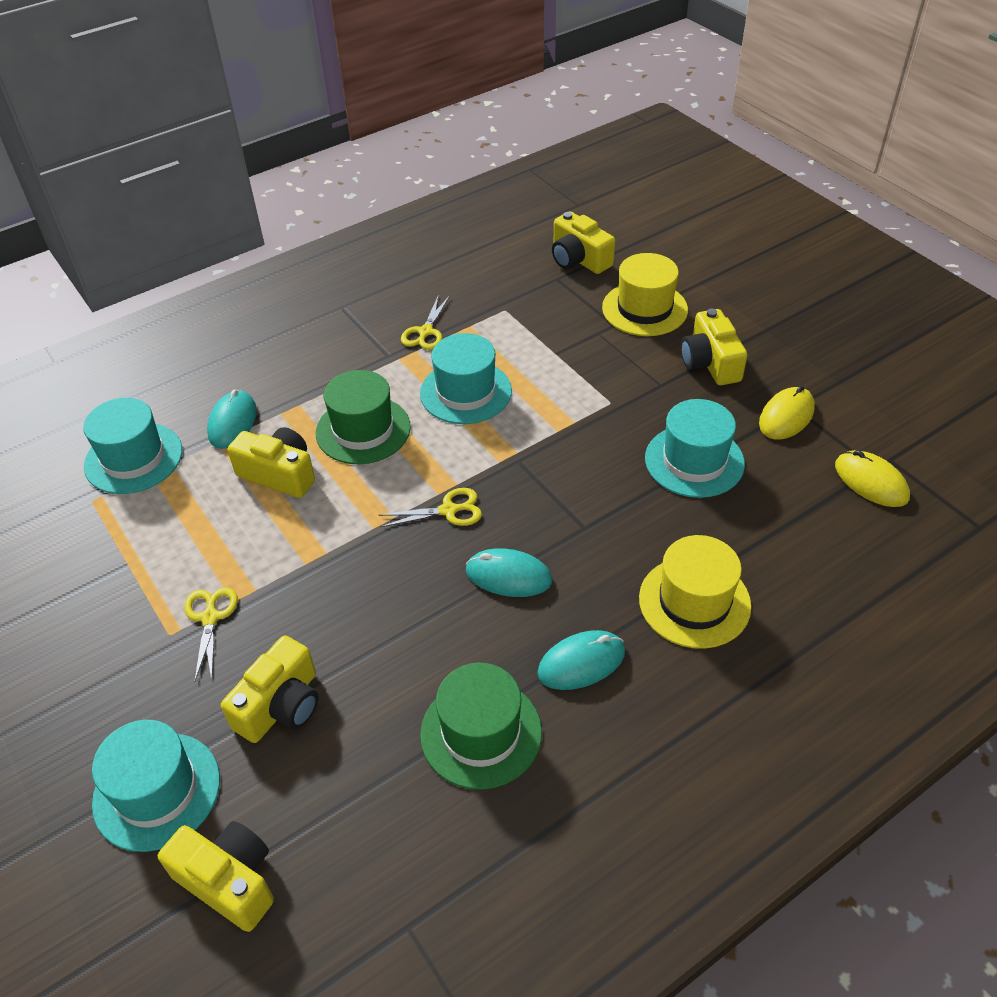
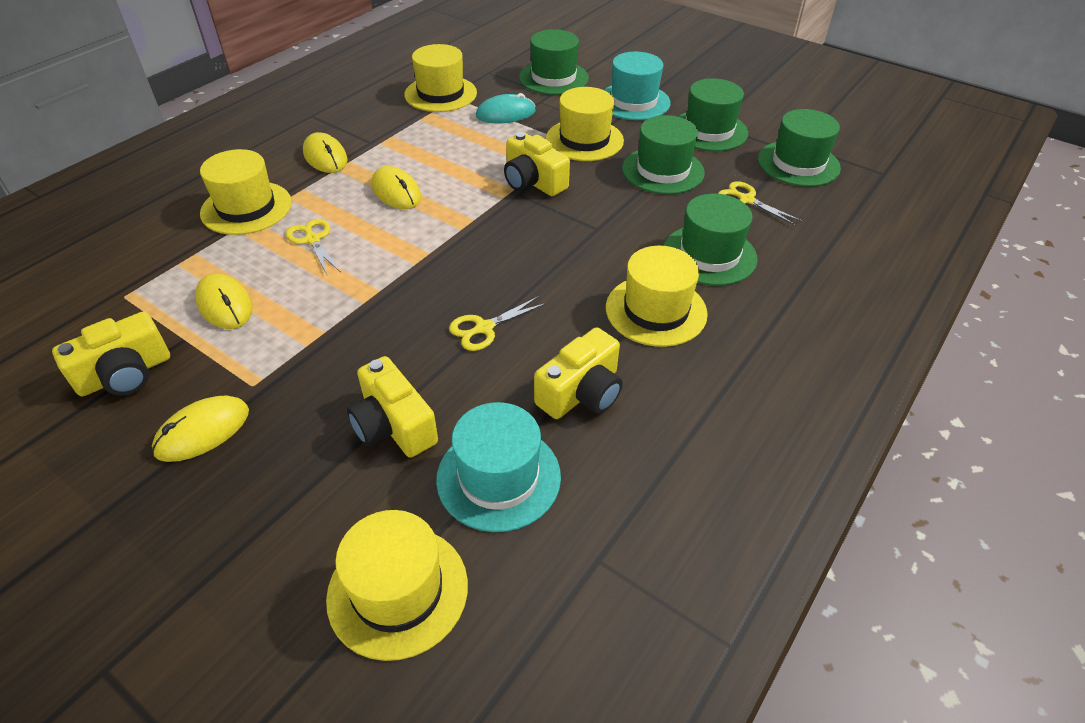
green hat: 2 -> 5
turquoise hat: 4 -> 2
turquoise mouse: 3 -> 1
yellow camera: 5 -> 4
yellow hat: 2 -> 5
yellow mouse: 2 -> 4

